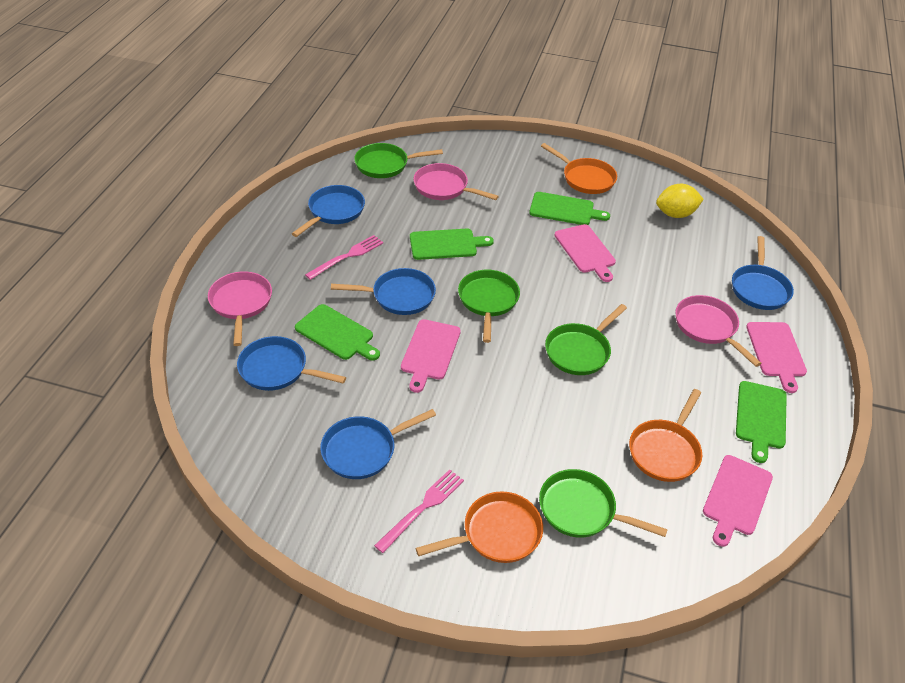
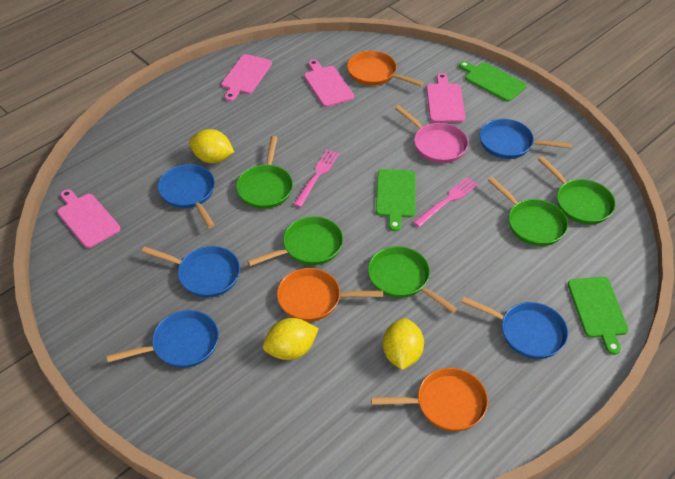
green cutting board: 4 -> 3
green pan: 4 -> 5
pink pan: 3 -> 1
yellow lemon: 1 -> 3

